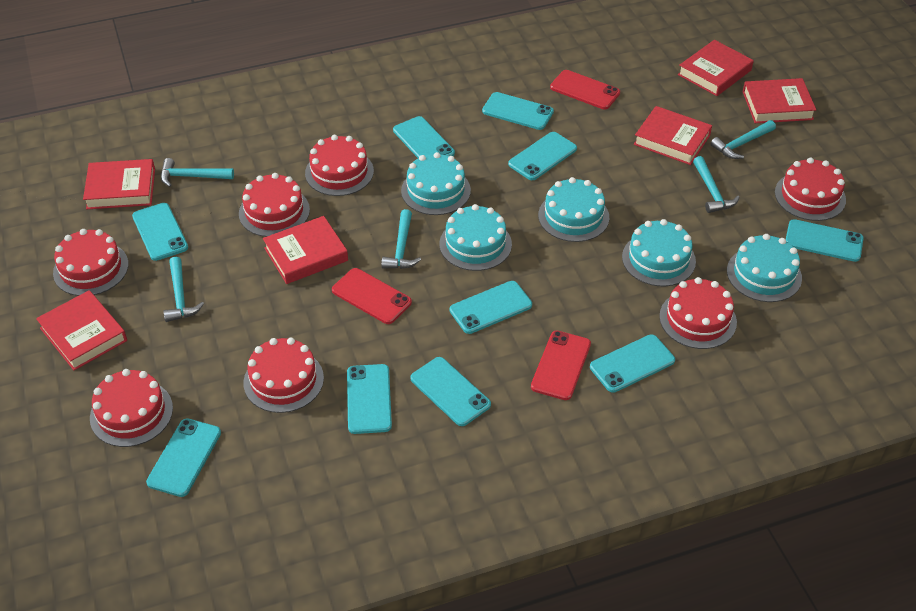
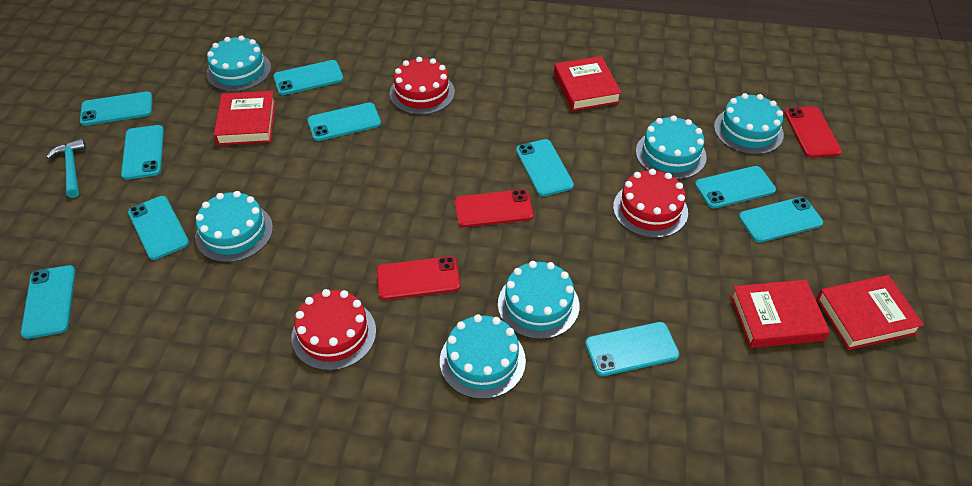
red book: 6 -> 4
red cake: 7 -> 3
turquoise cake: 5 -> 6
turquoise hammer: 5 -> 1

